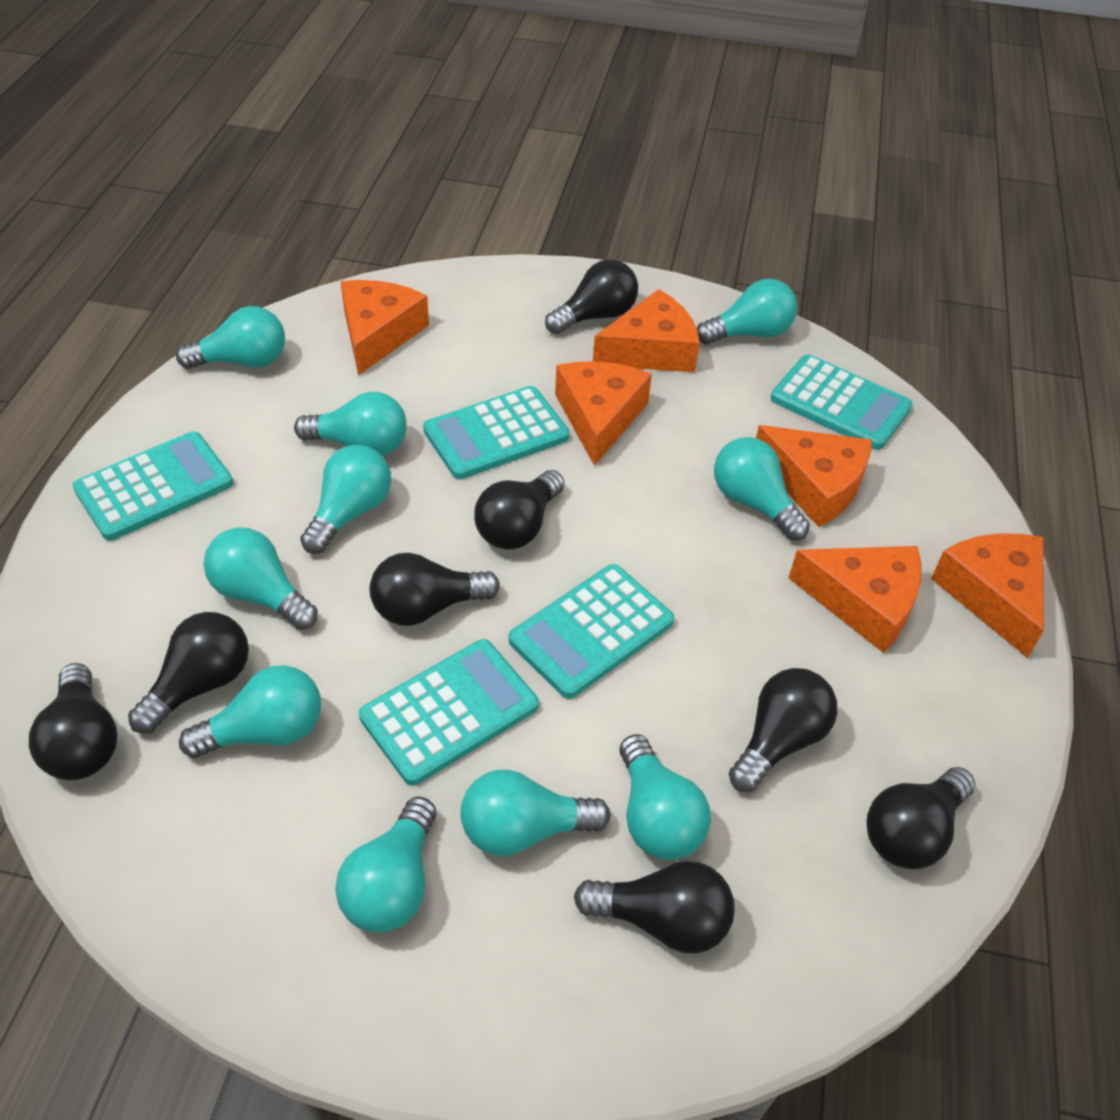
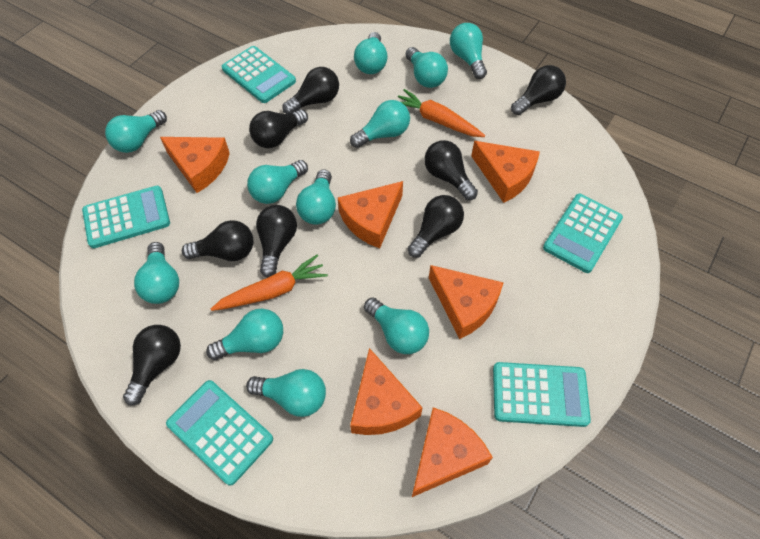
orange carrot: 0 -> 2
turquoise light bulb: 10 -> 11

